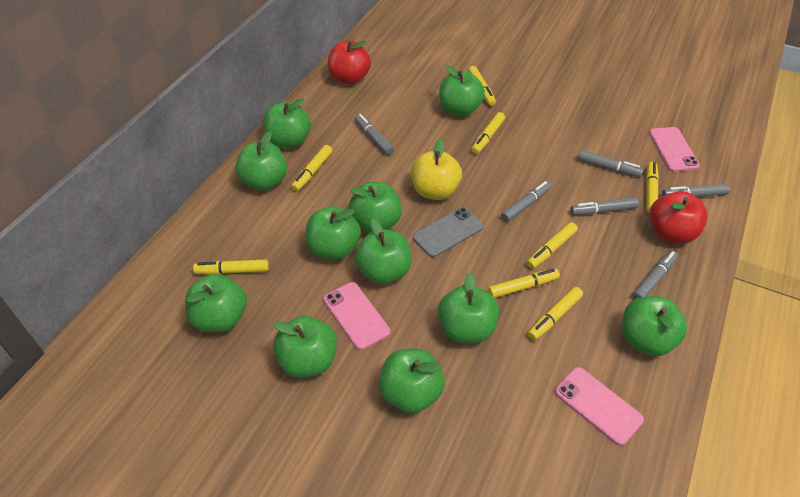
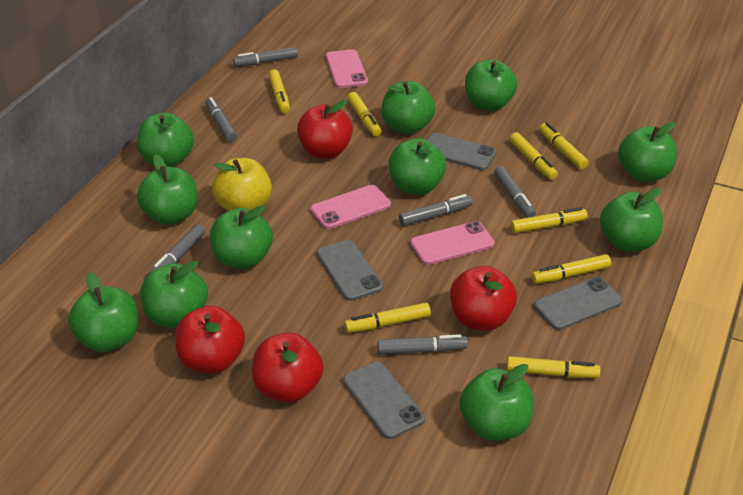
grey phone: 1 -> 4
red apple: 2 -> 4

